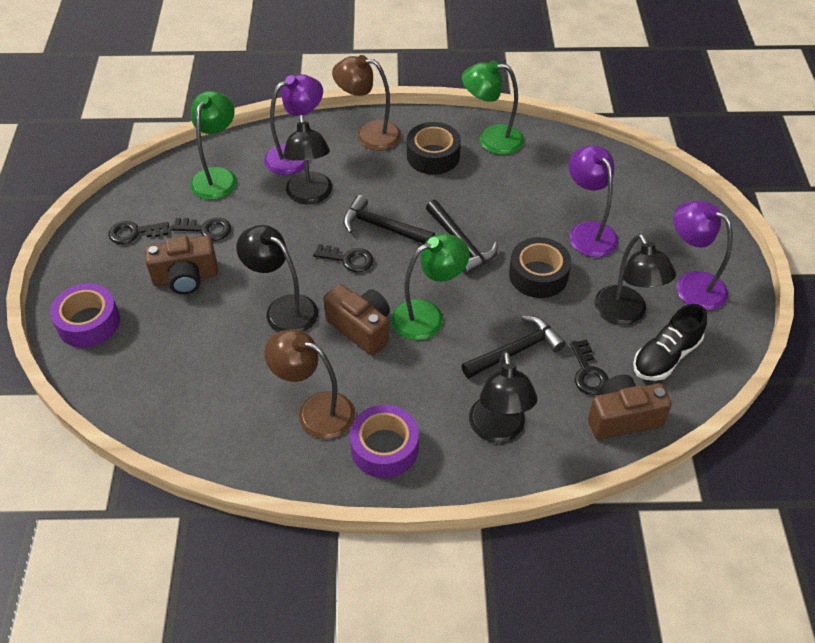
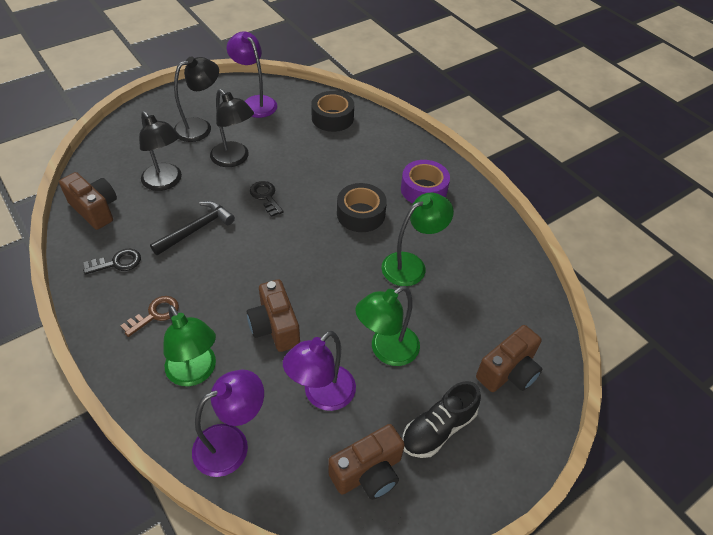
black hammer: 3 -> 1
black key: 4 -> 2
black lamp: 4 -> 3
brown camera: 3 -> 4
brown key: 0 -> 1
brown lamp: 2 -> 0
purple tape: 2 -> 1

